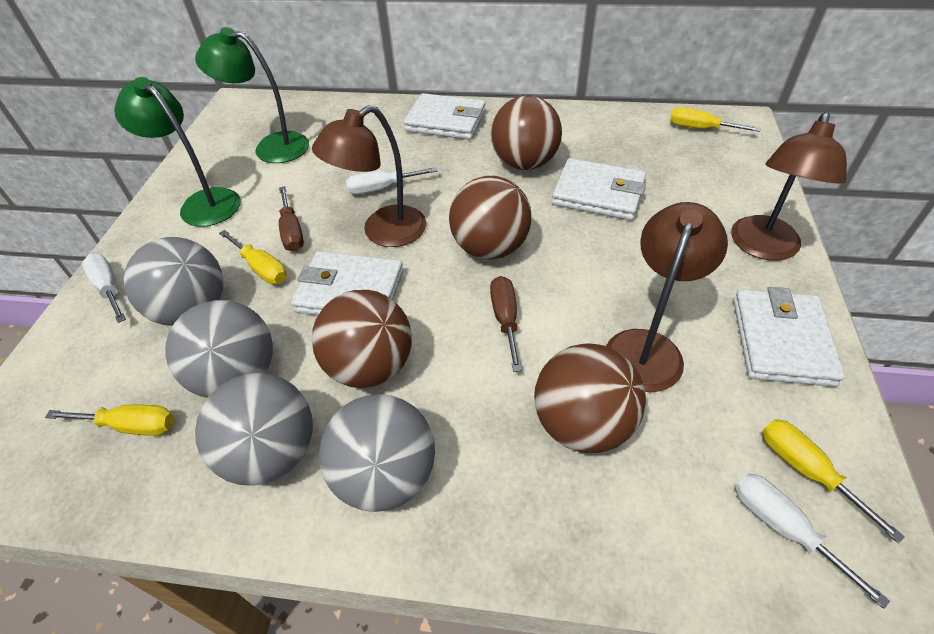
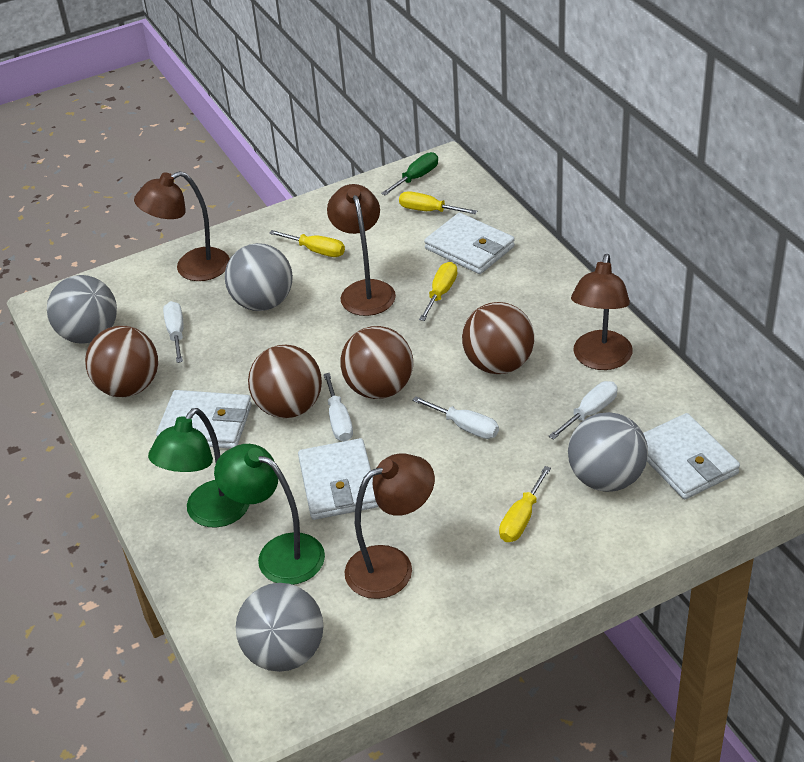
brown lamp: 3 -> 4
brown screwdriver: 2 -> 0
green screwdriver: 0 -> 1
white screwdriver: 3 -> 4

